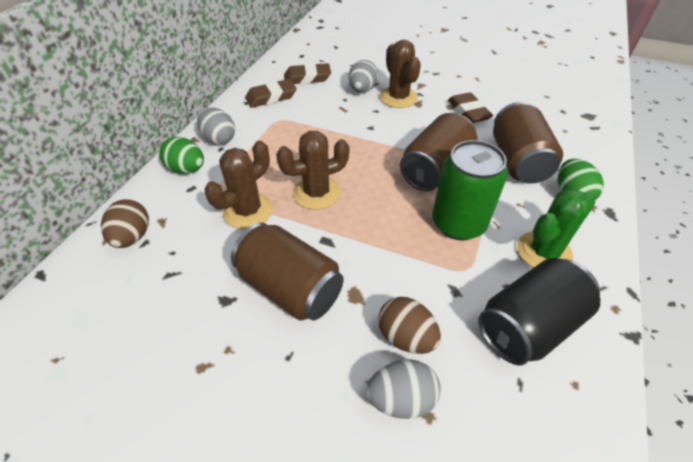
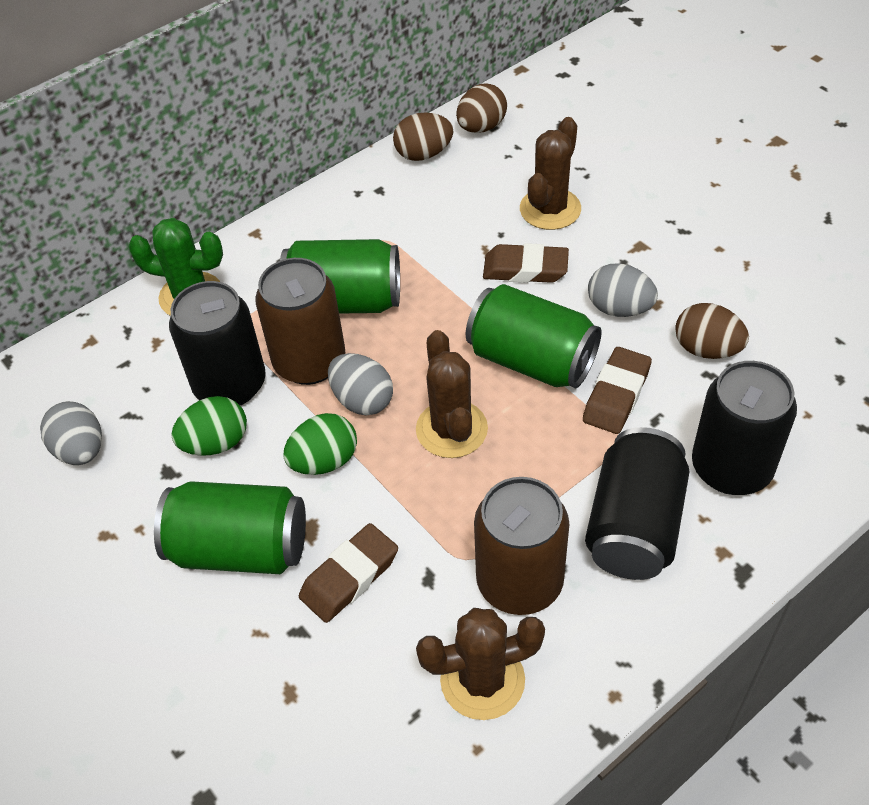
black can: 1 -> 3
brown can: 3 -> 2
brown egg: 2 -> 3
green can: 1 -> 3

